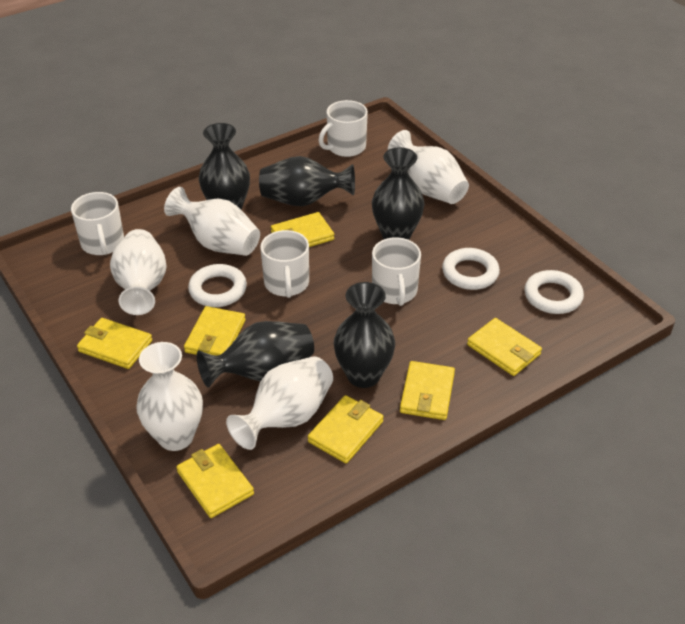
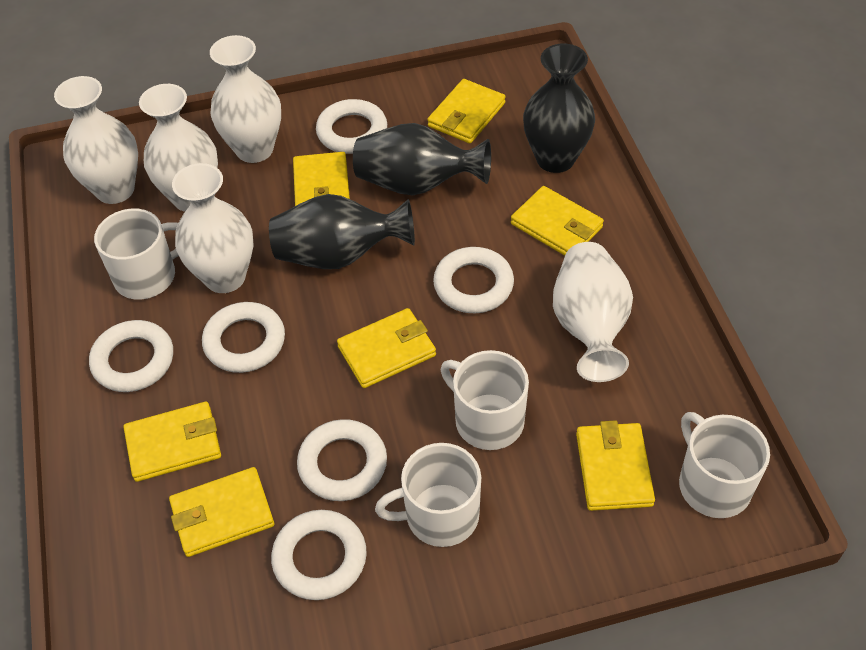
black vase: 5 -> 3
white ring: 3 -> 6

